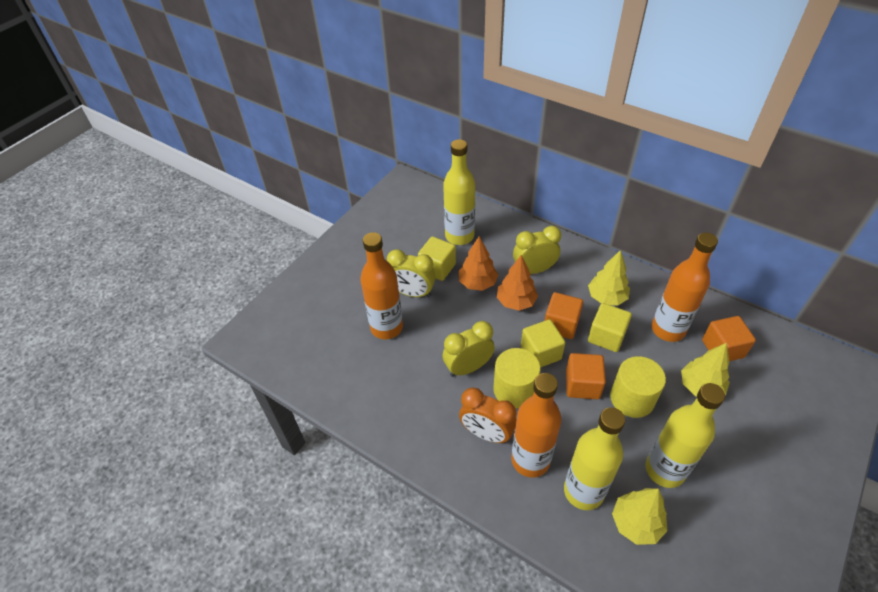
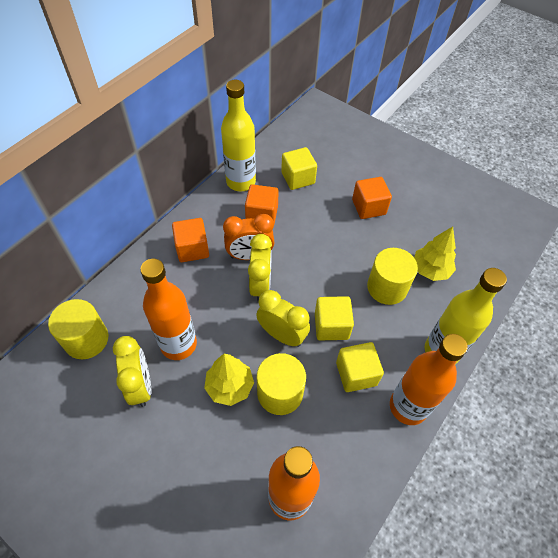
orange tree: 2 -> 0
yellow bottle: 3 -> 2
yellow cylinder: 2 -> 3
yellow tree: 3 -> 2

